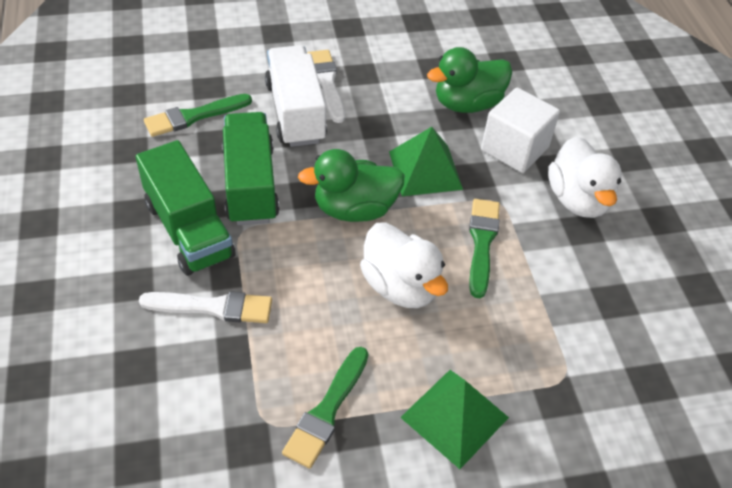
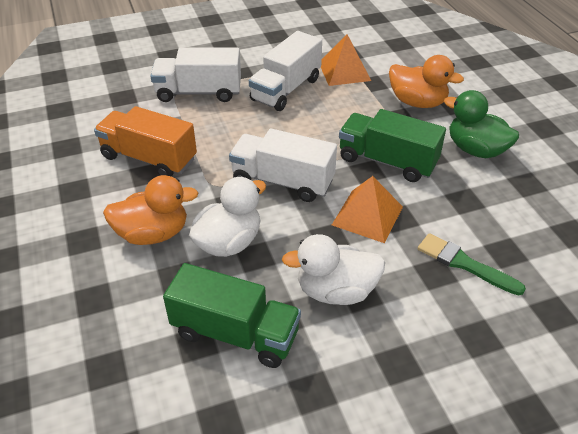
green brush: 3 -> 1
green duck: 2 -> 1
green pyramid: 2 -> 0
orange duck: 0 -> 2
orange pyramid: 0 -> 2
orange truck: 0 -> 1
white brush: 2 -> 0
white cube: 1 -> 0
white truck: 1 -> 3

